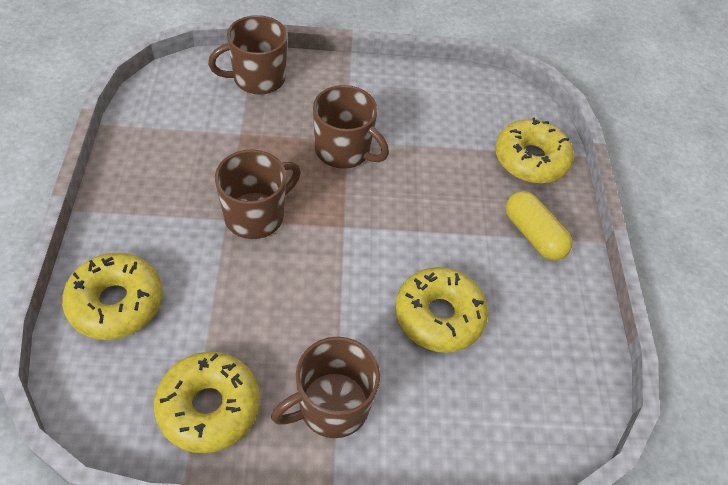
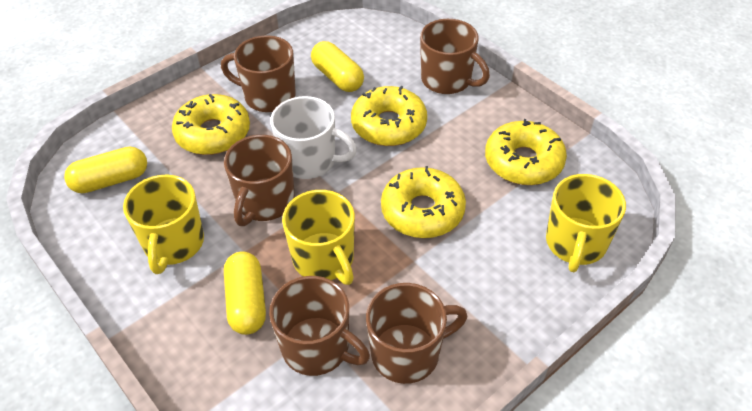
brown mug: 4 -> 5
white mug: 0 -> 1
yellow capsule: 1 -> 3
yellow mug: 0 -> 3

